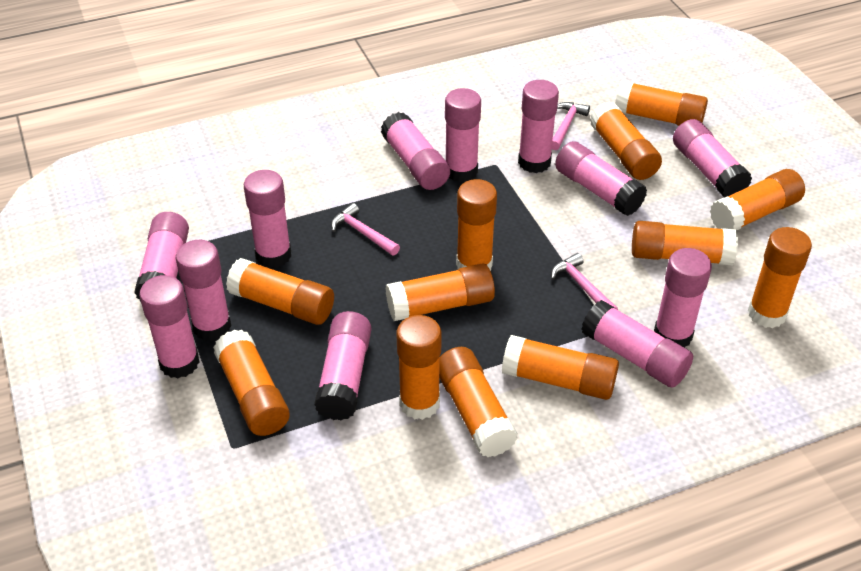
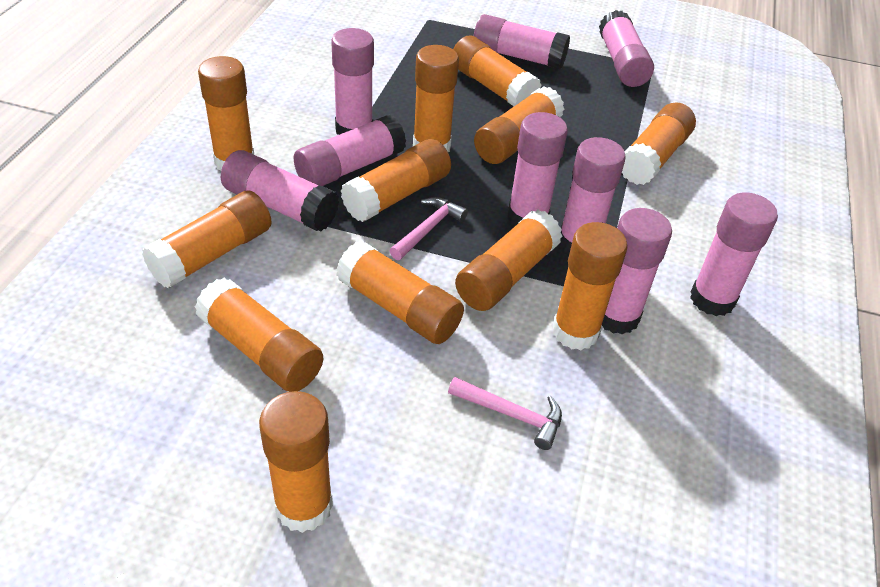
pink glue stick: 12 -> 9
pink hammer: 3 -> 2

